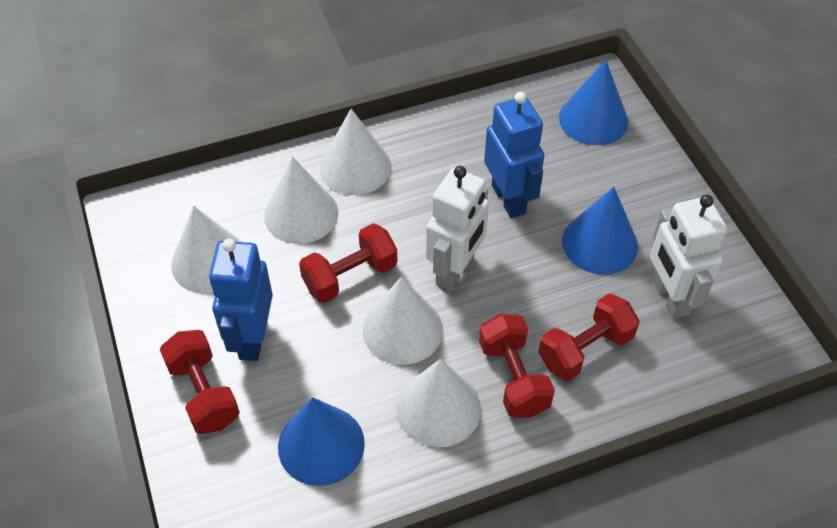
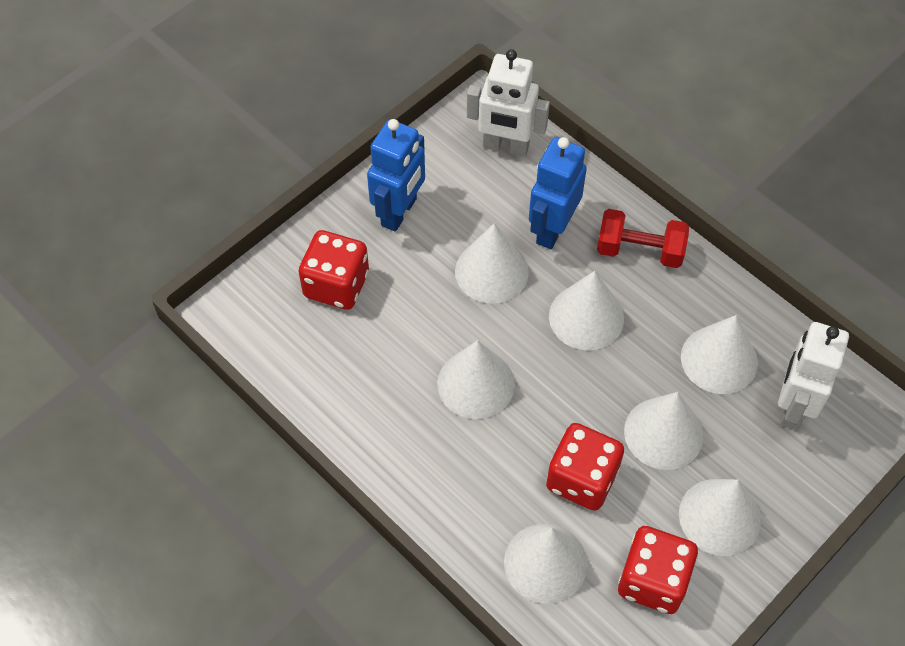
blue cone: 3 -> 0
red dice: 0 -> 3
red dumbbell: 4 -> 1
white cone: 5 -> 7

